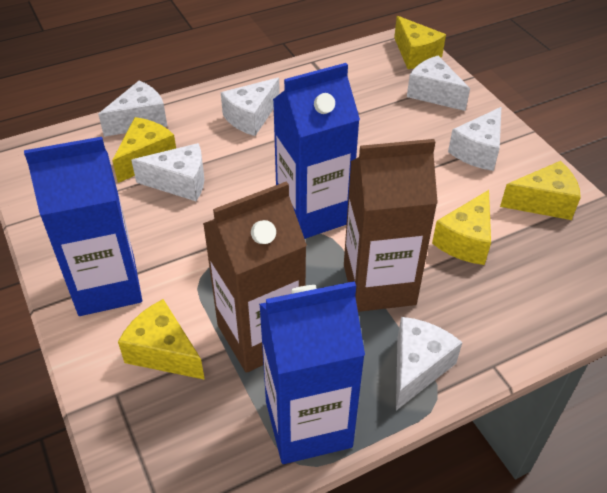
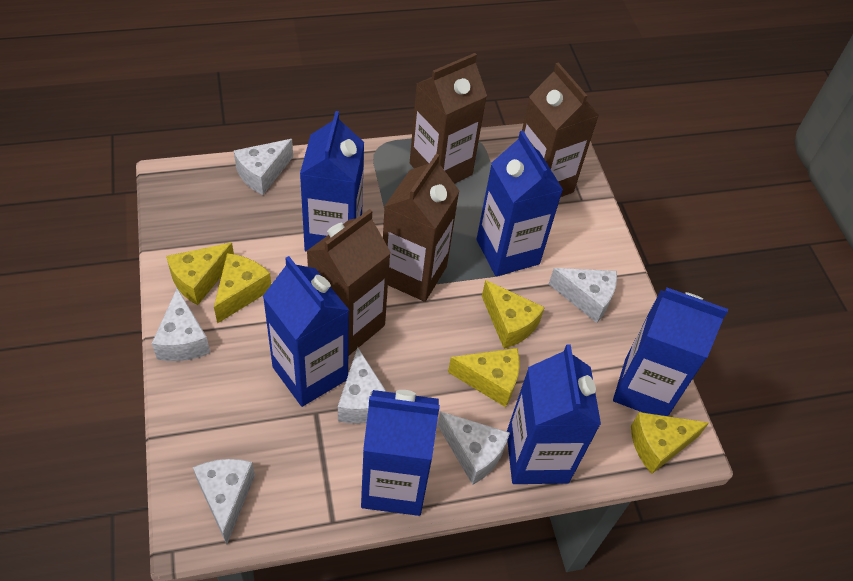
blue carton: 3 -> 6
brown carton: 2 -> 4

